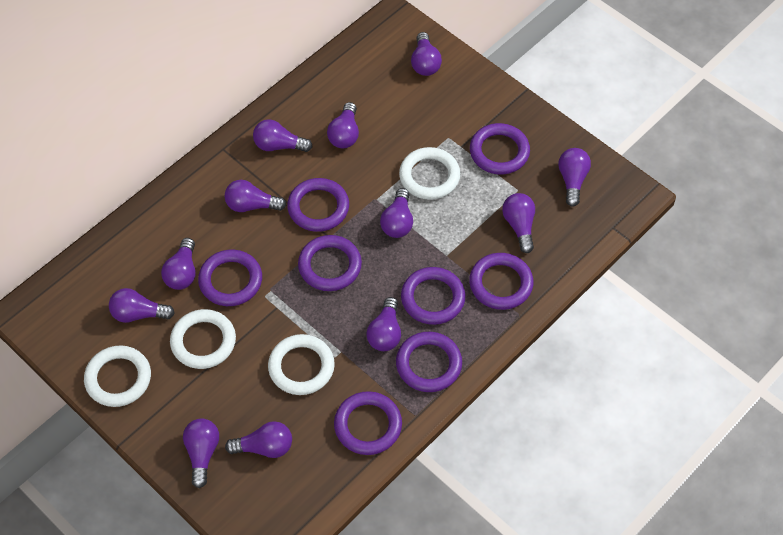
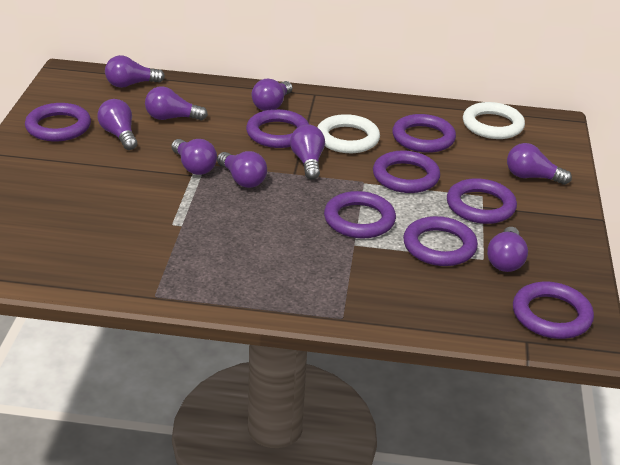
purple light bulb: 12 -> 9
white ring: 4 -> 2

